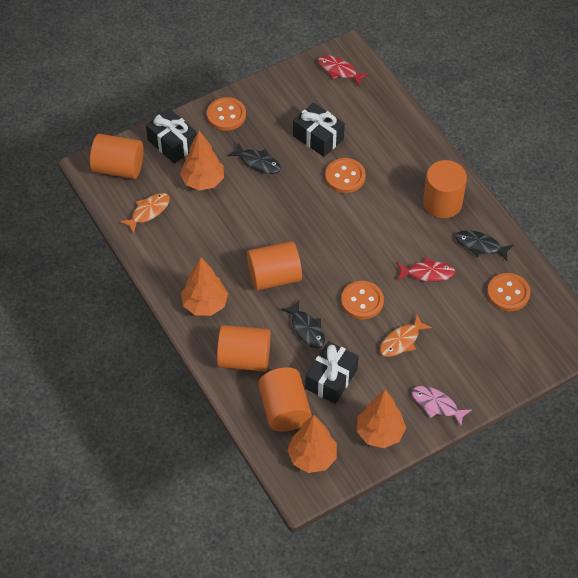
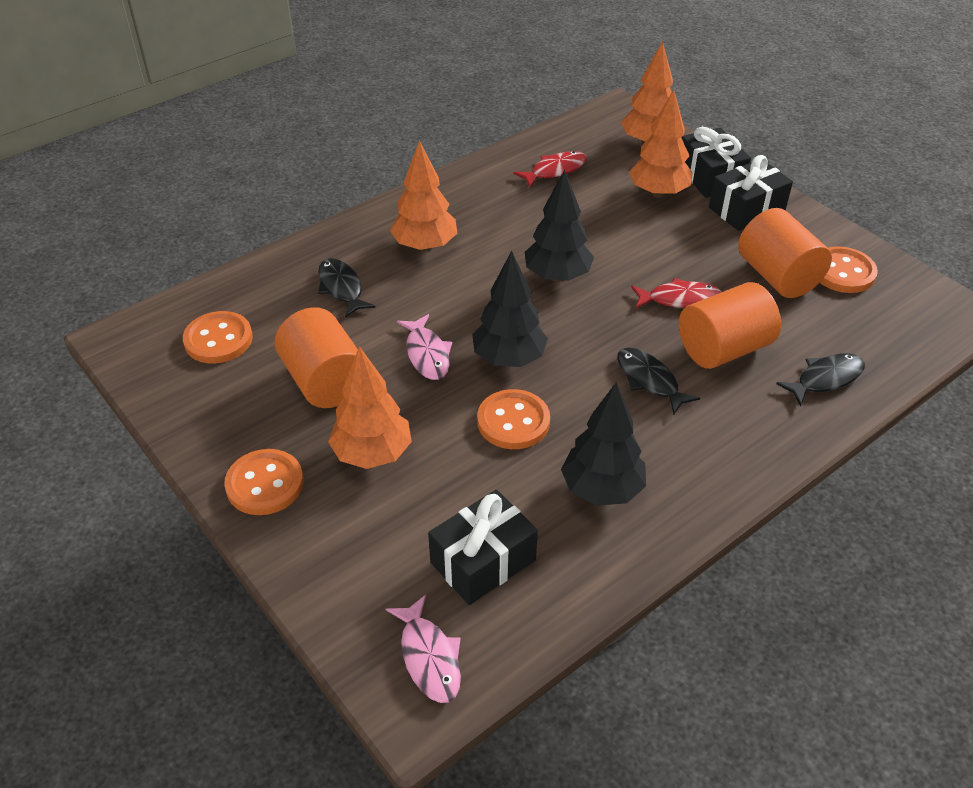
black tree: 0 -> 3
orange cylinder: 5 -> 3
orange fish: 2 -> 0
pink fish: 1 -> 2

